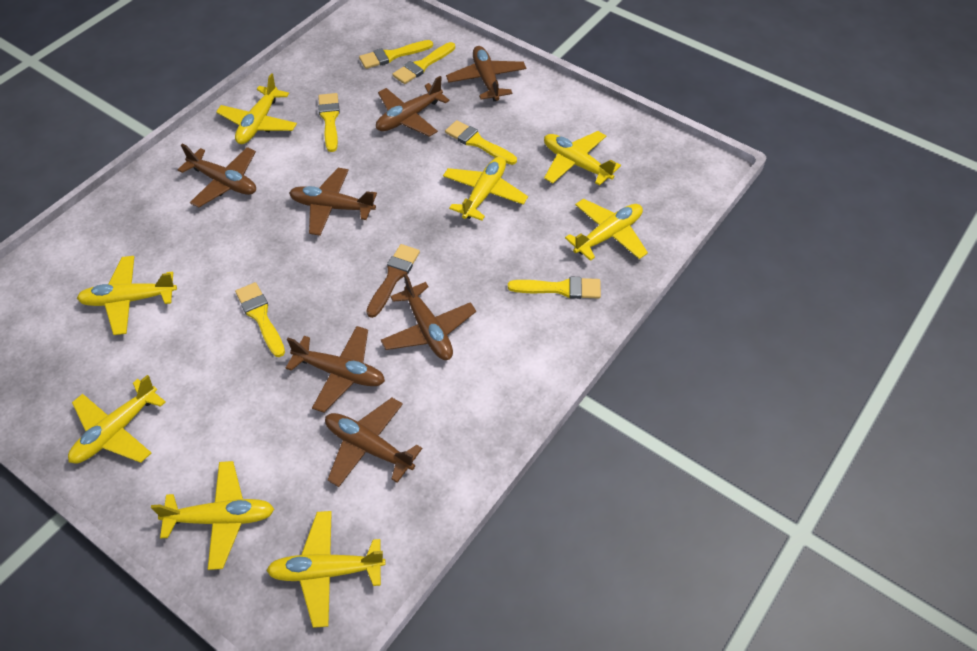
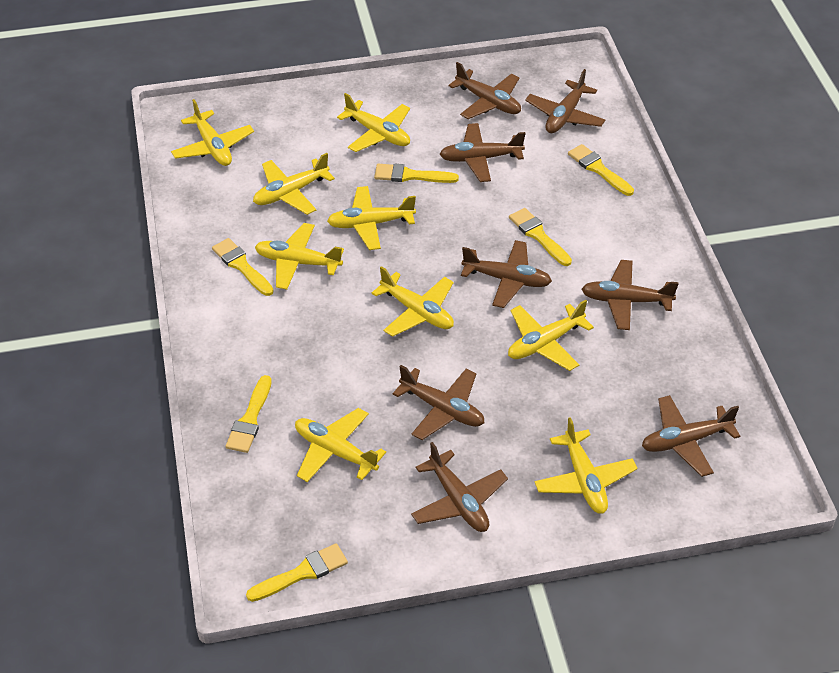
brown brush: 1 -> 0
brown plane: 7 -> 8
yellow plane: 8 -> 9

